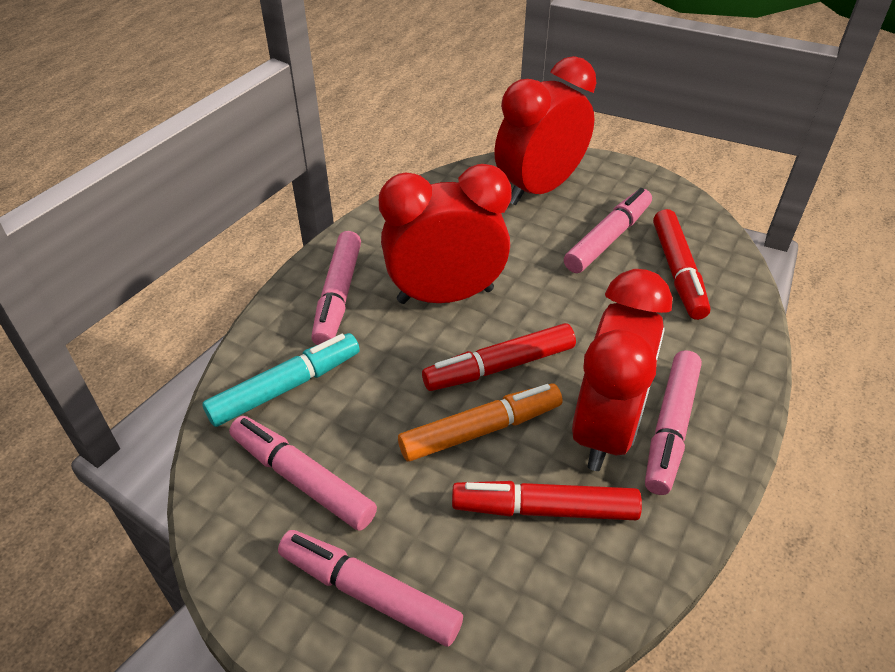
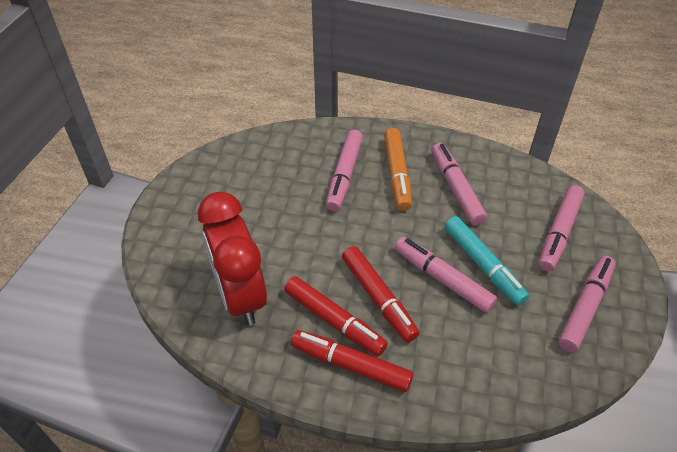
red clock: 3 -> 1

